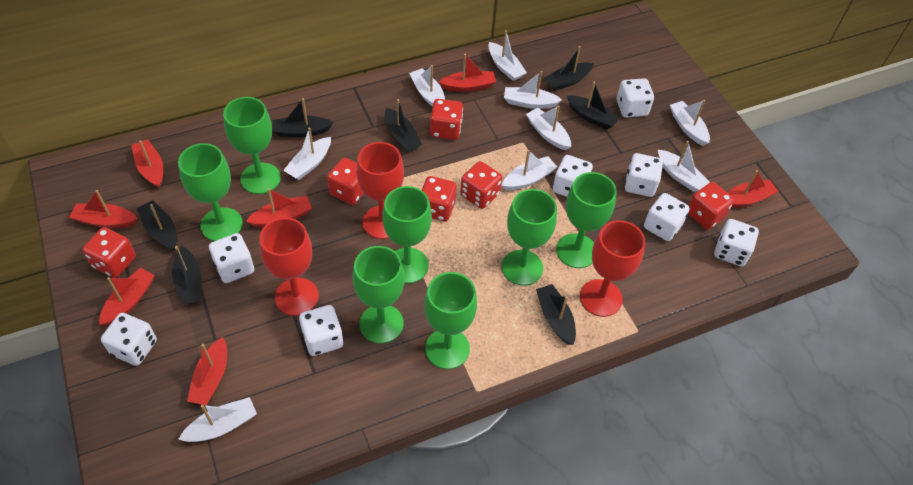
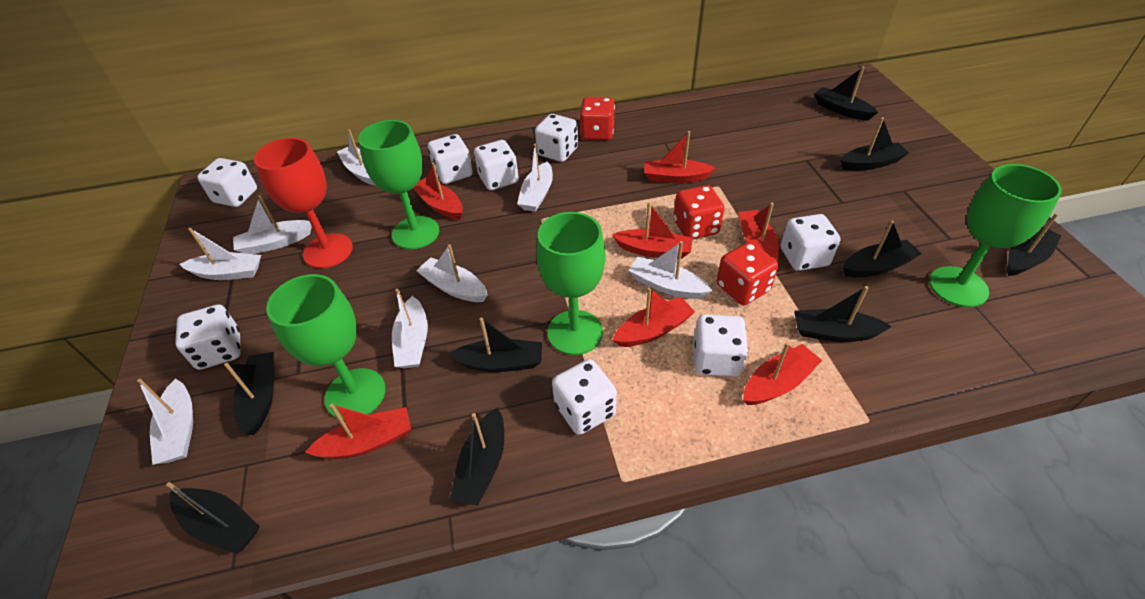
black boat: 7 -> 9
green goblet: 7 -> 4
red dice: 6 -> 3
red goblet: 3 -> 1
white boat: 9 -> 8

